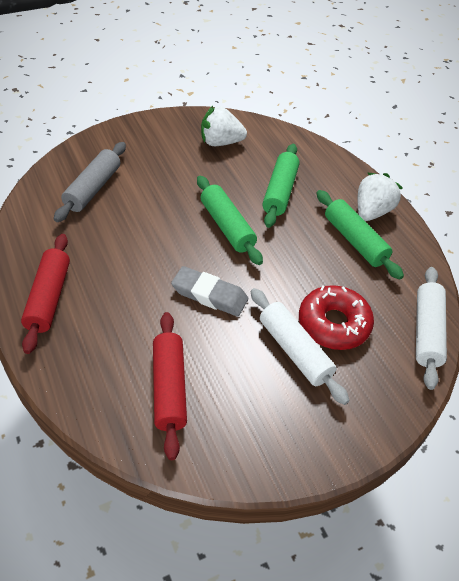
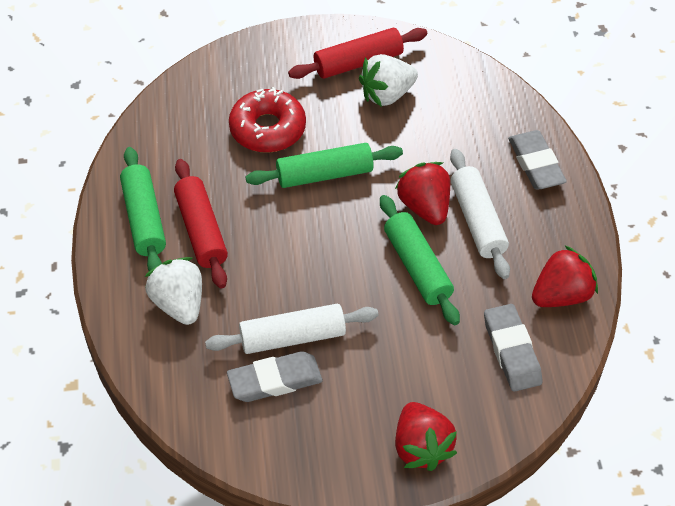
grey eraser: 1 -> 3
grey rolling pin: 1 -> 0
red strawberry: 0 -> 3

